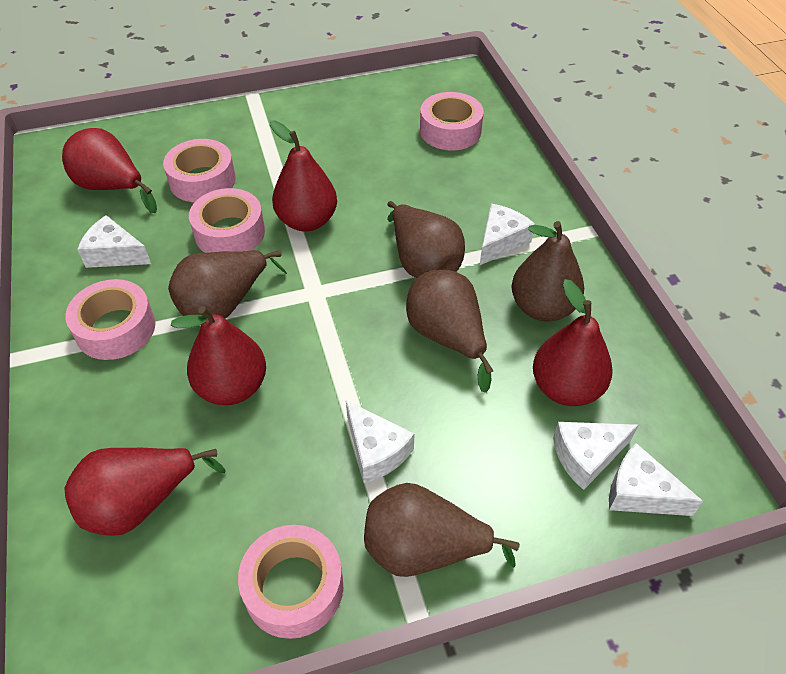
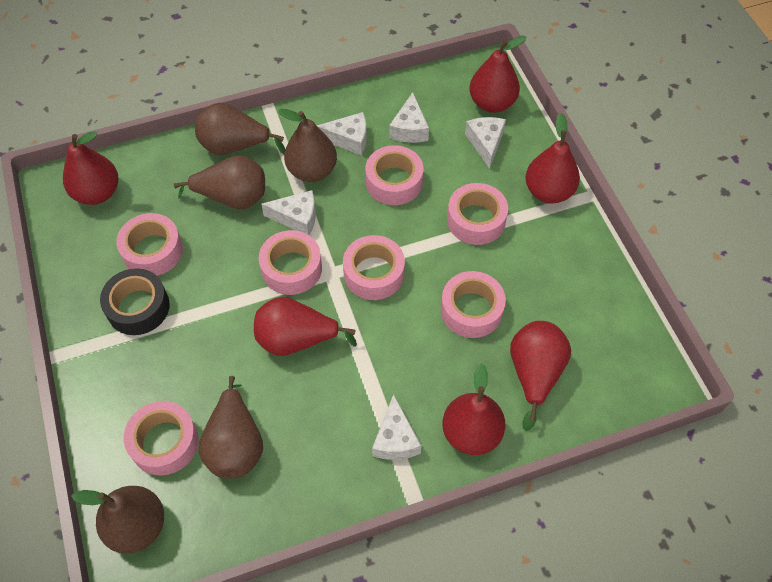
black tape: 0 -> 1
pink tape: 5 -> 7
red pear: 5 -> 6

